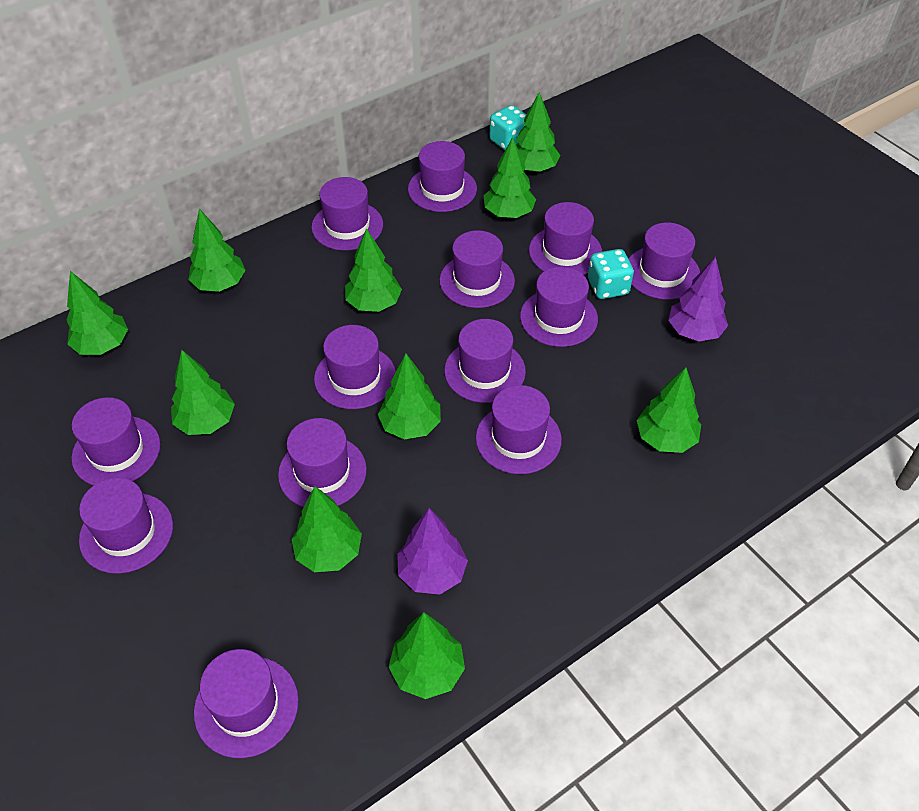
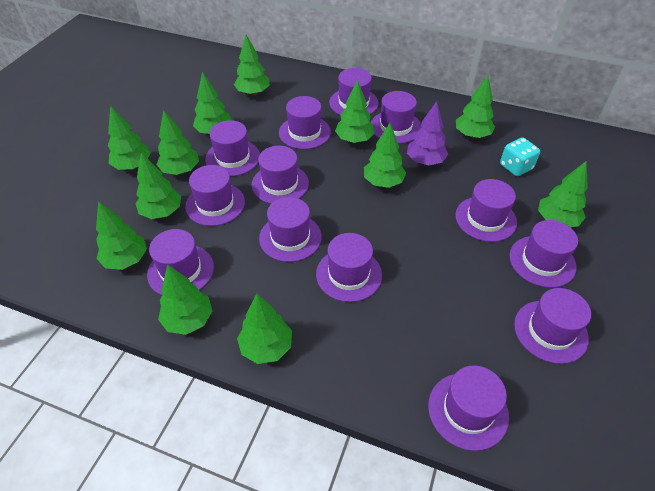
green tree: 10 -> 12
purple tree: 2 -> 1
turquoise dice: 2 -> 1

